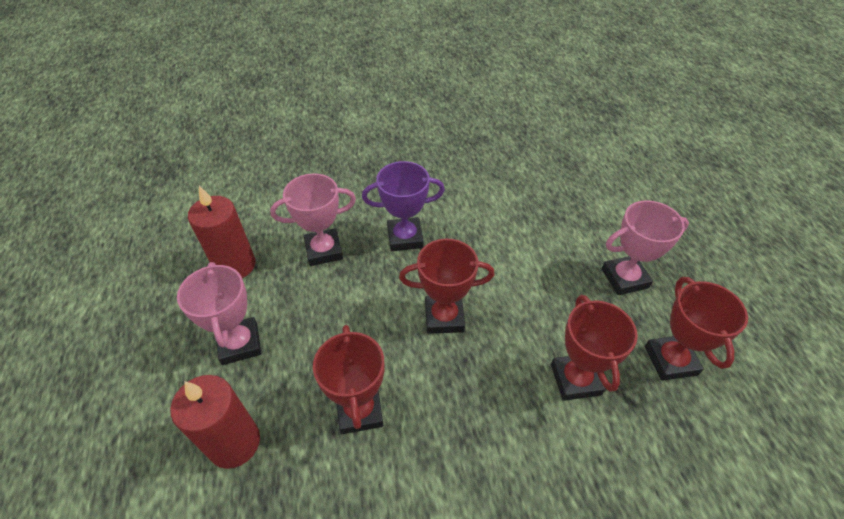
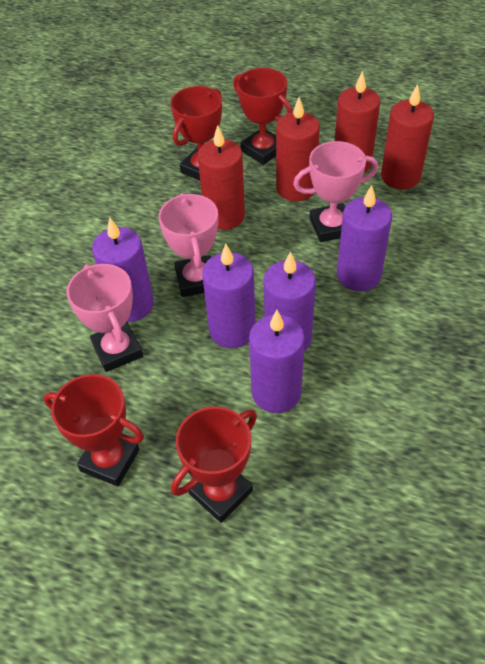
purple candle: 0 -> 5
purple trophy: 1 -> 0
red candle: 2 -> 4

